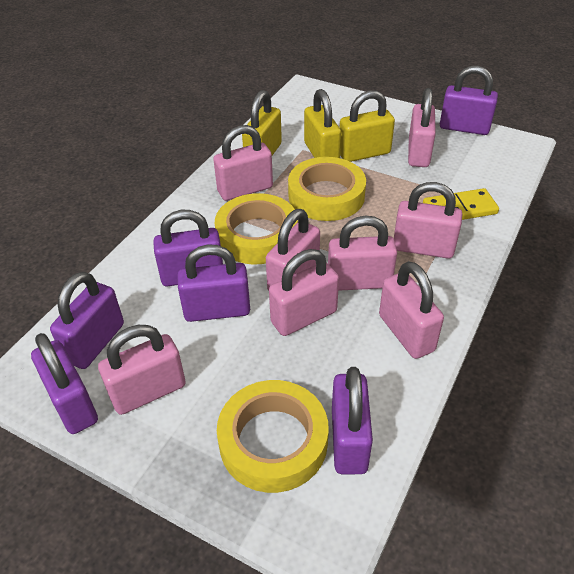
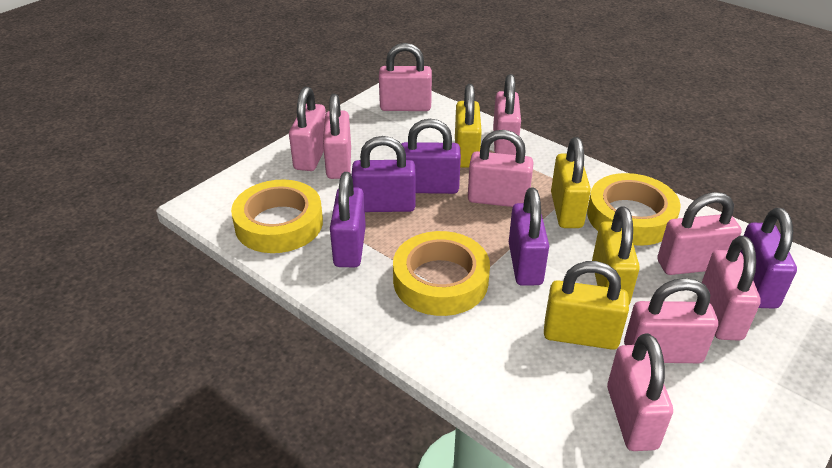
pink padlock: 8 -> 9
purple padlock: 6 -> 5
yellow domino: 1 -> 0
yellow padlock: 3 -> 4

